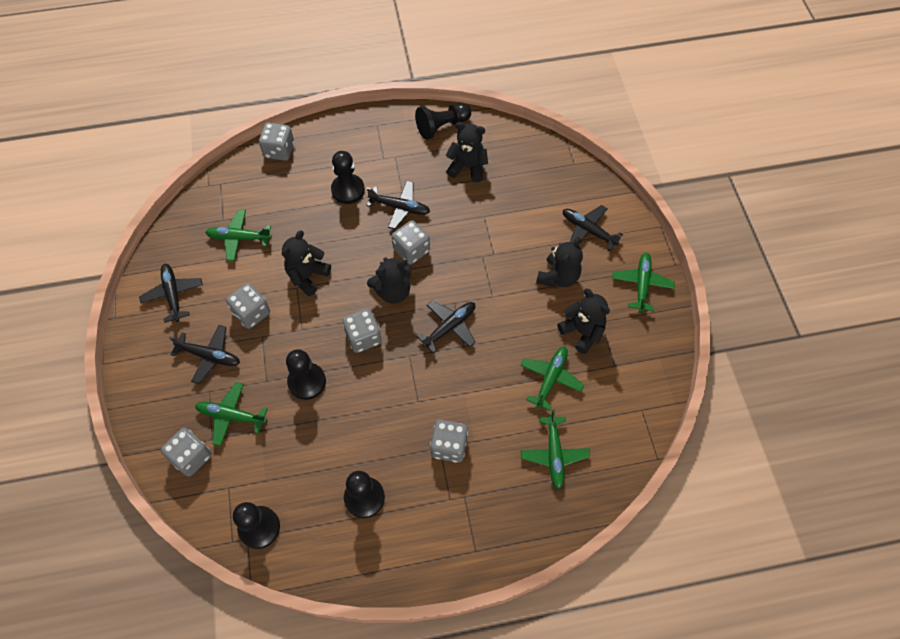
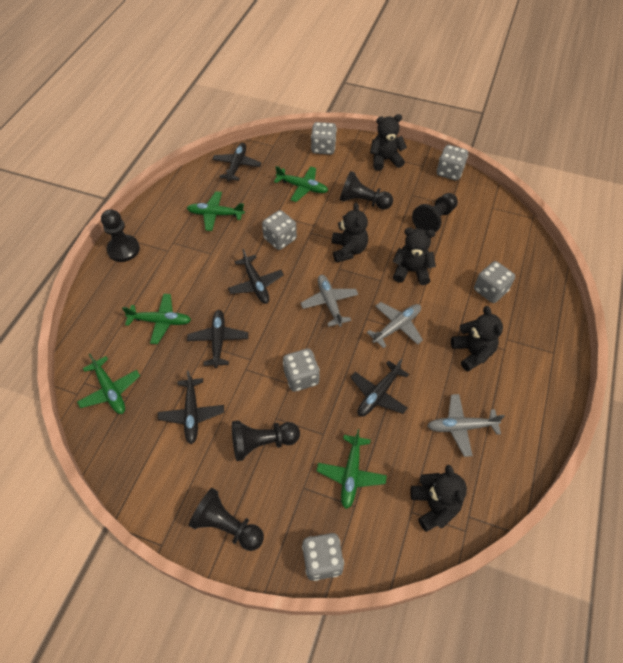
grey plane: 0 -> 3

